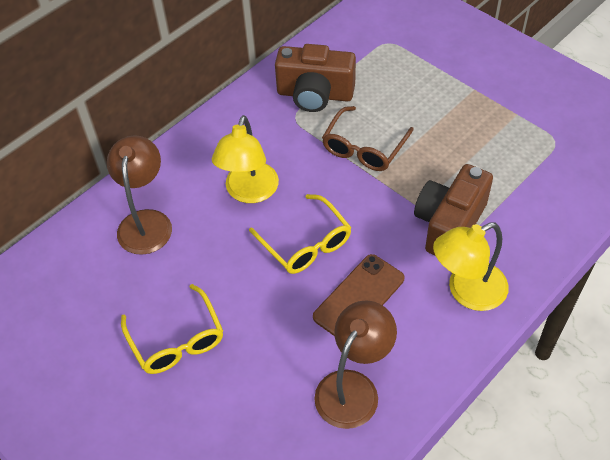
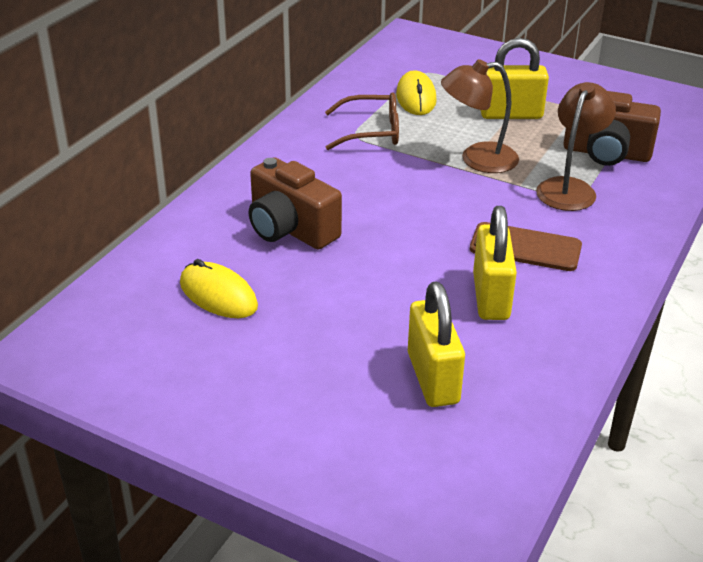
yellow glasses: 2 -> 0
yellow lamp: 2 -> 0
yellow mouse: 0 -> 2
yellow padlock: 0 -> 3

